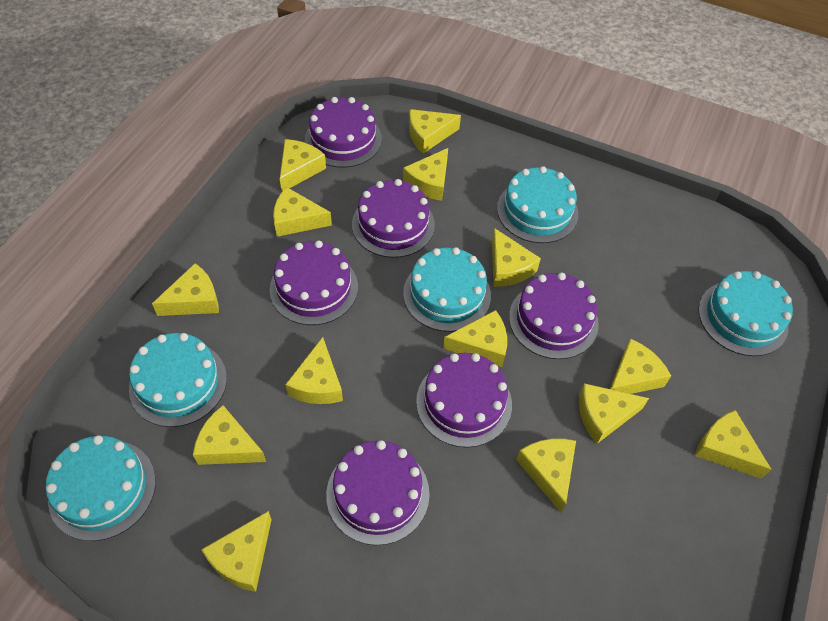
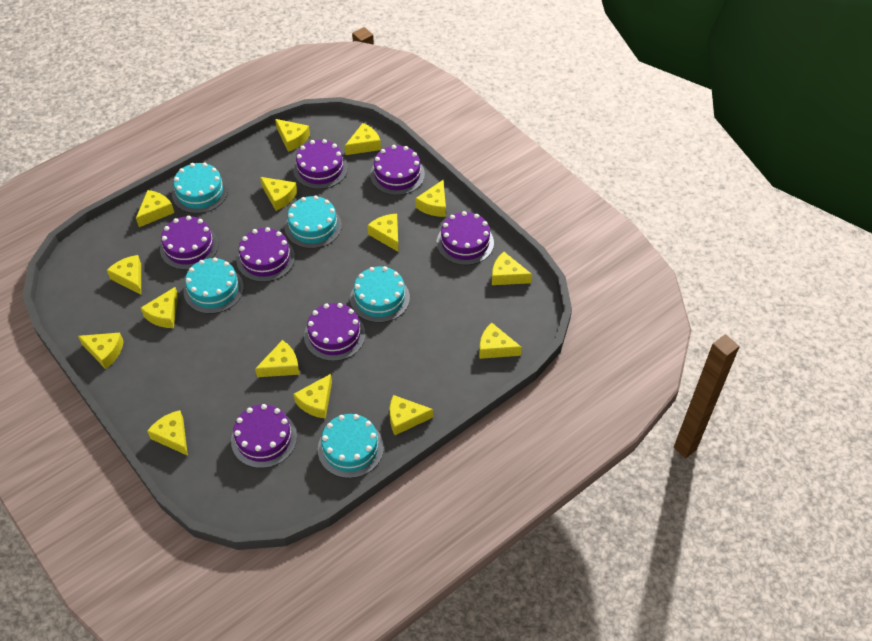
purple cake: 6 -> 7
yellow cheese: 14 -> 15

